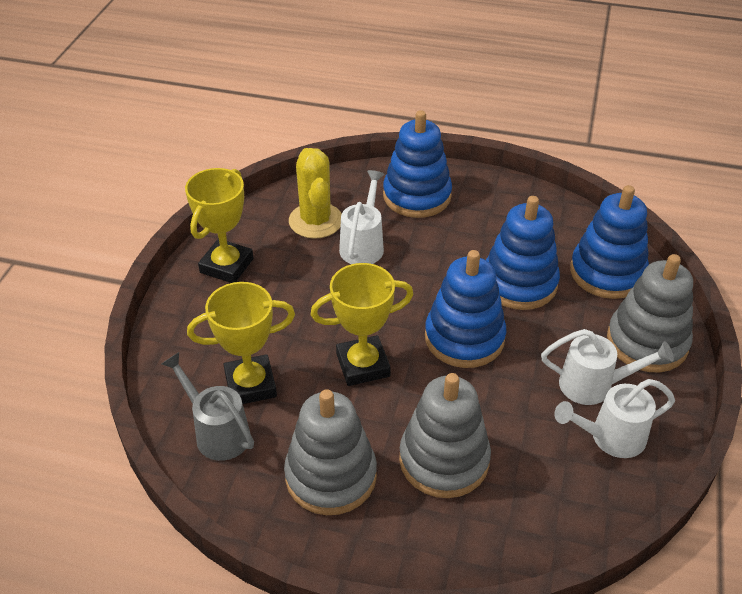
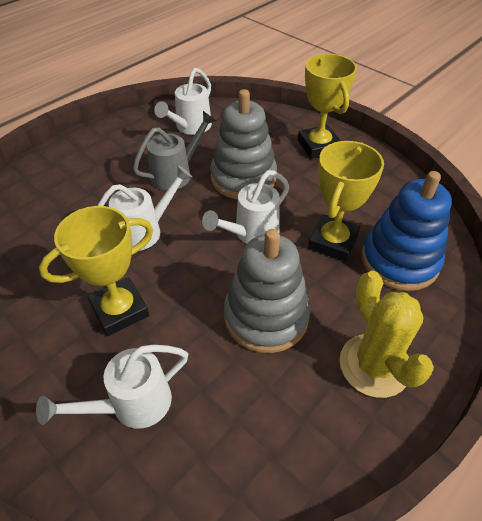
blue stacking toy: 4 -> 1
grey stacking toy: 3 -> 2
white watering can: 3 -> 4

